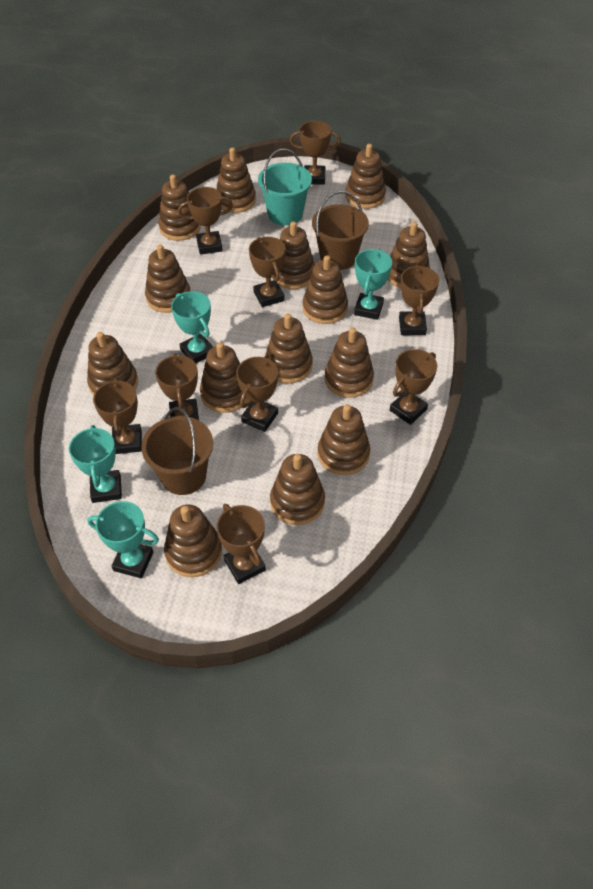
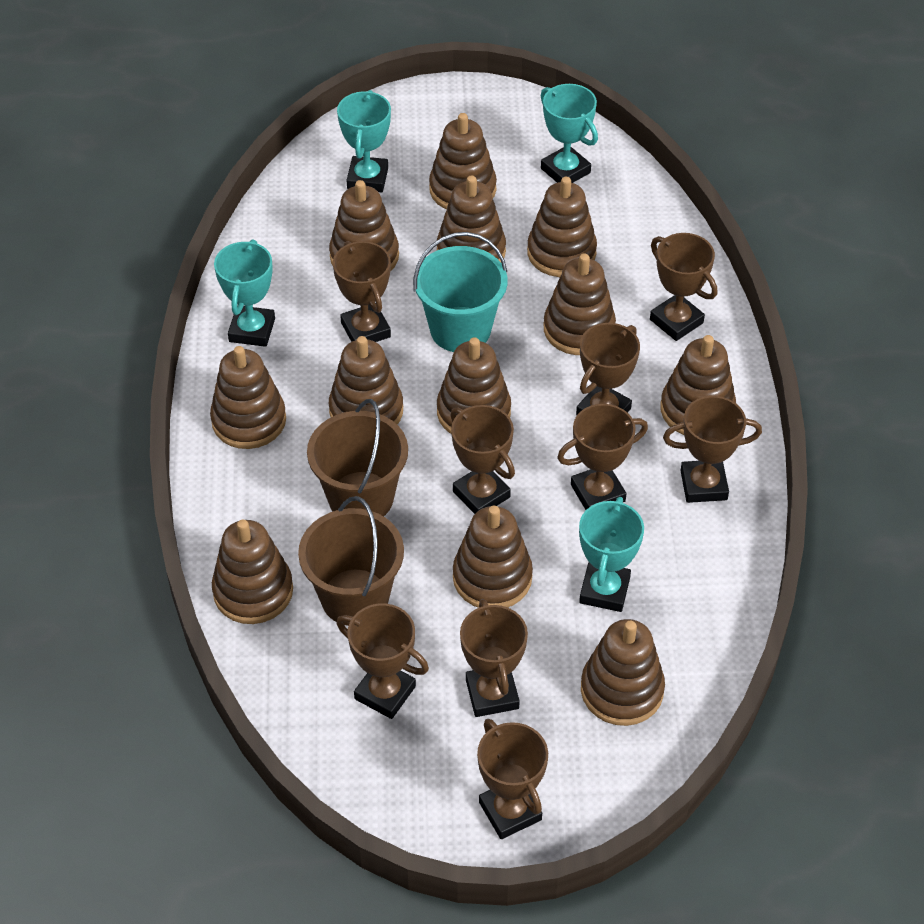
brown stacking toy: 14 -> 12

